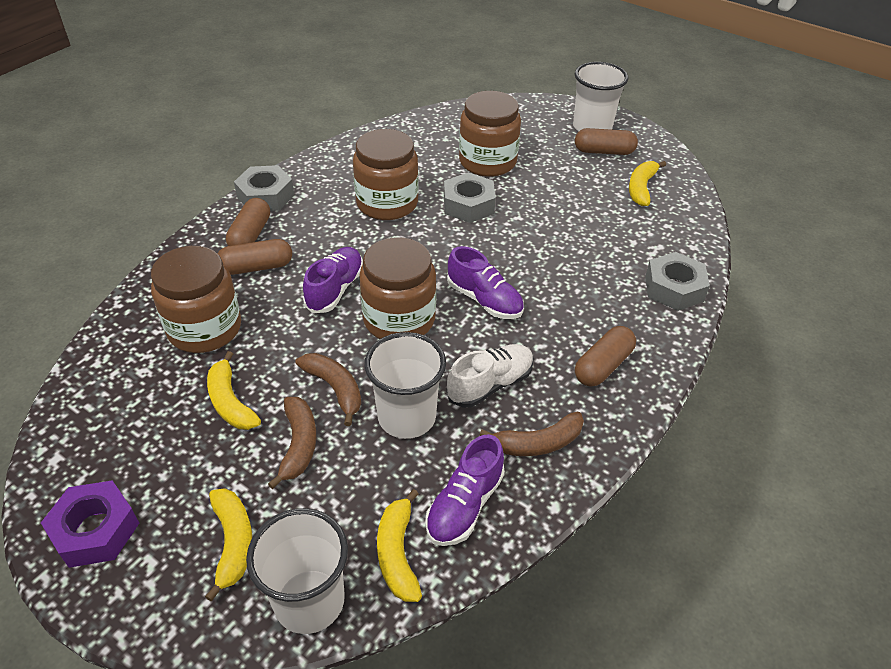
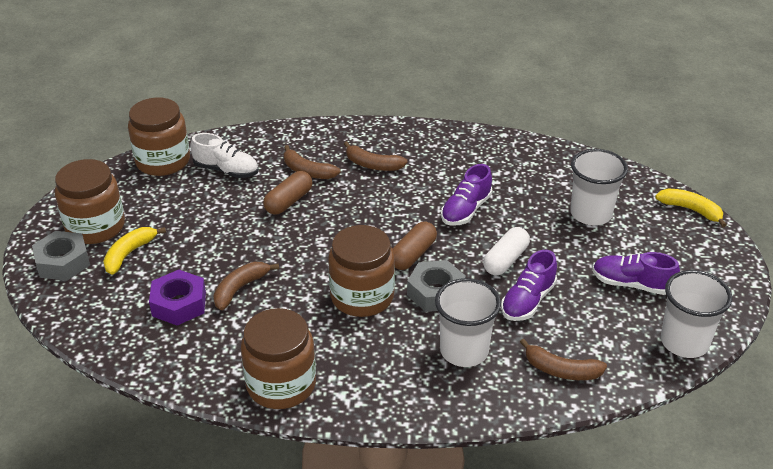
brown banana: 3 -> 4
brown capsule: 4 -> 2
grey nut: 3 -> 2
white capsule: 0 -> 1
yellow banana: 4 -> 2

